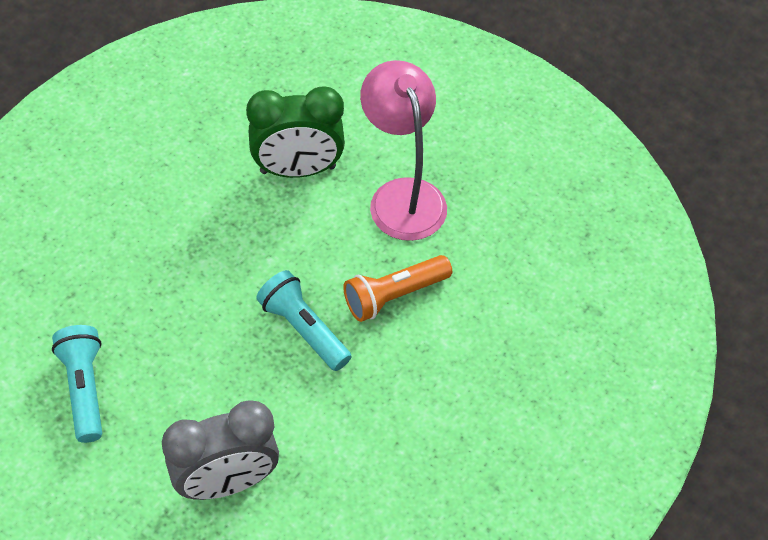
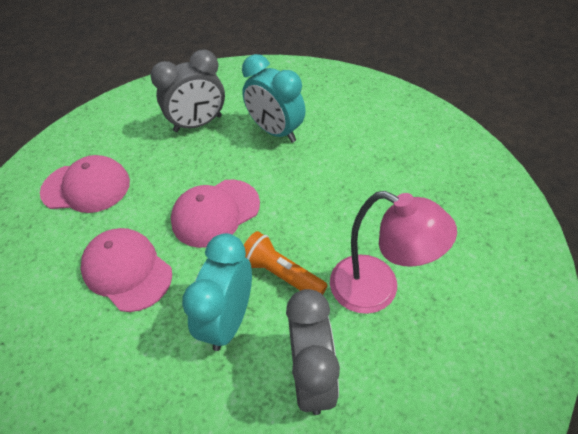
green clock: 1 -> 0
grey clock: 1 -> 2
pink cap: 0 -> 3
turquoise clock: 0 -> 2
turquoise flashlight: 2 -> 0

